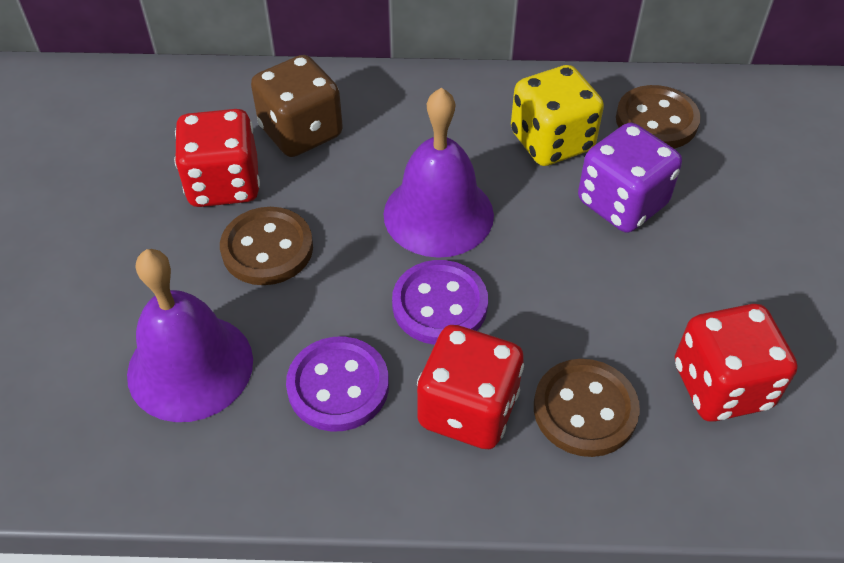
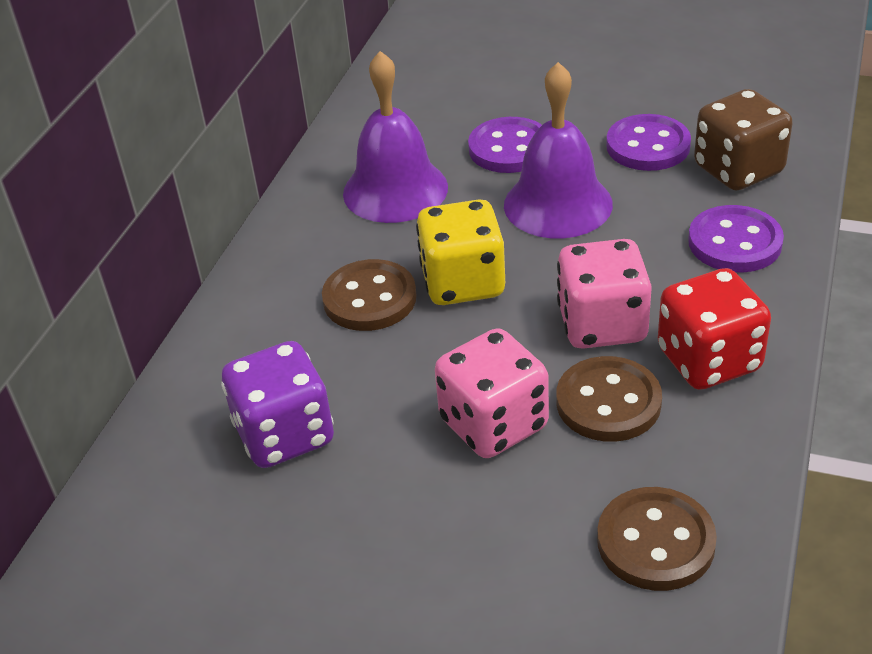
pink dice: 0 -> 2
purple button: 2 -> 3
red dice: 3 -> 1

